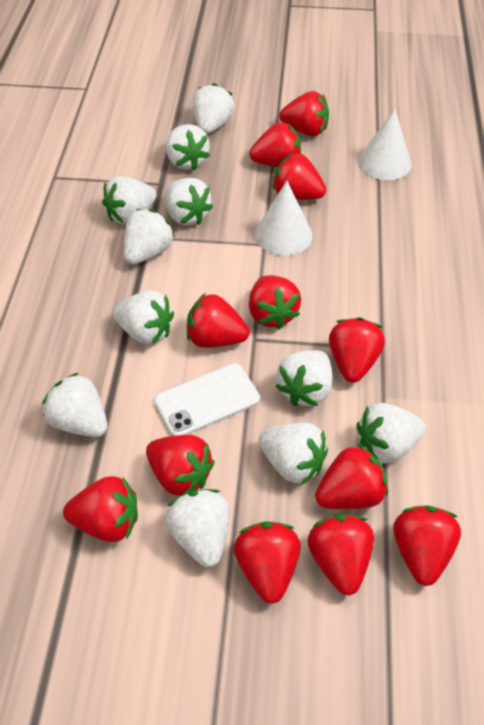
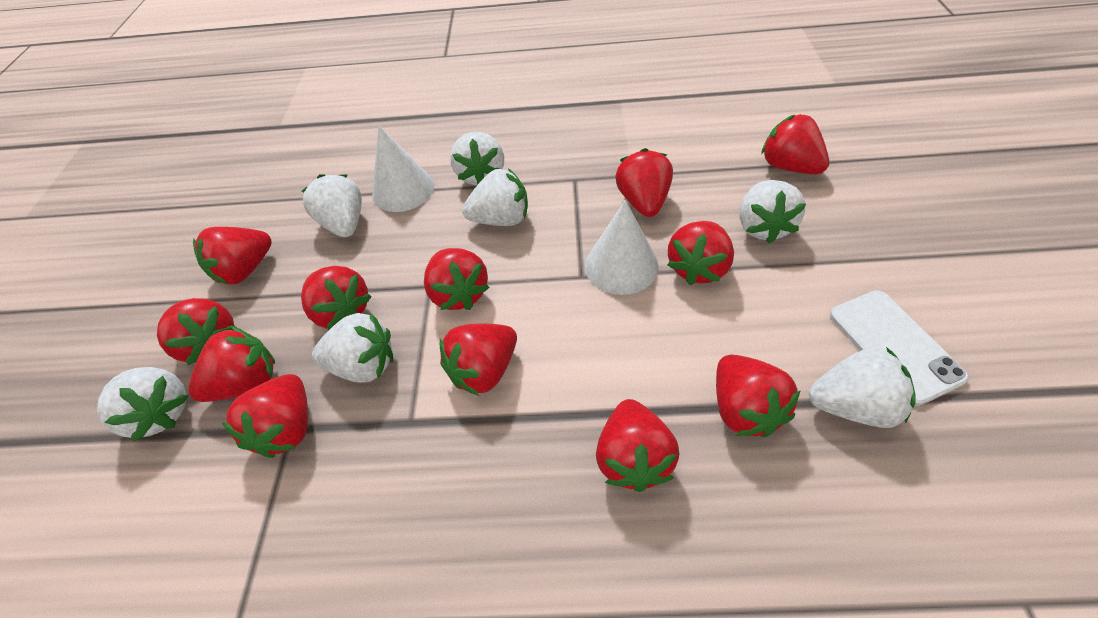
white strawberry: 11 -> 7

